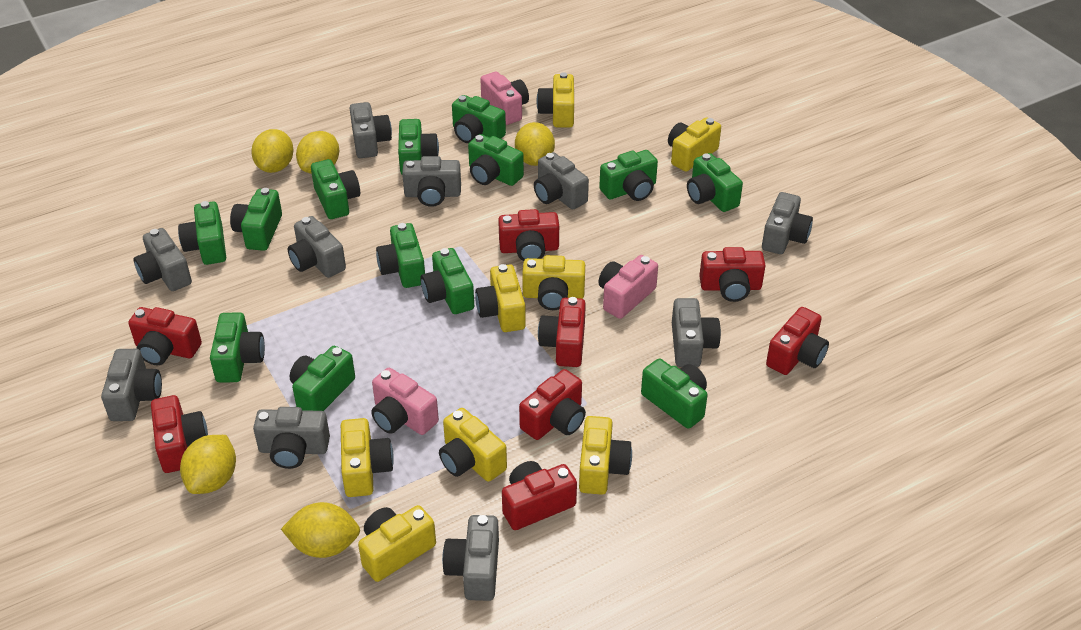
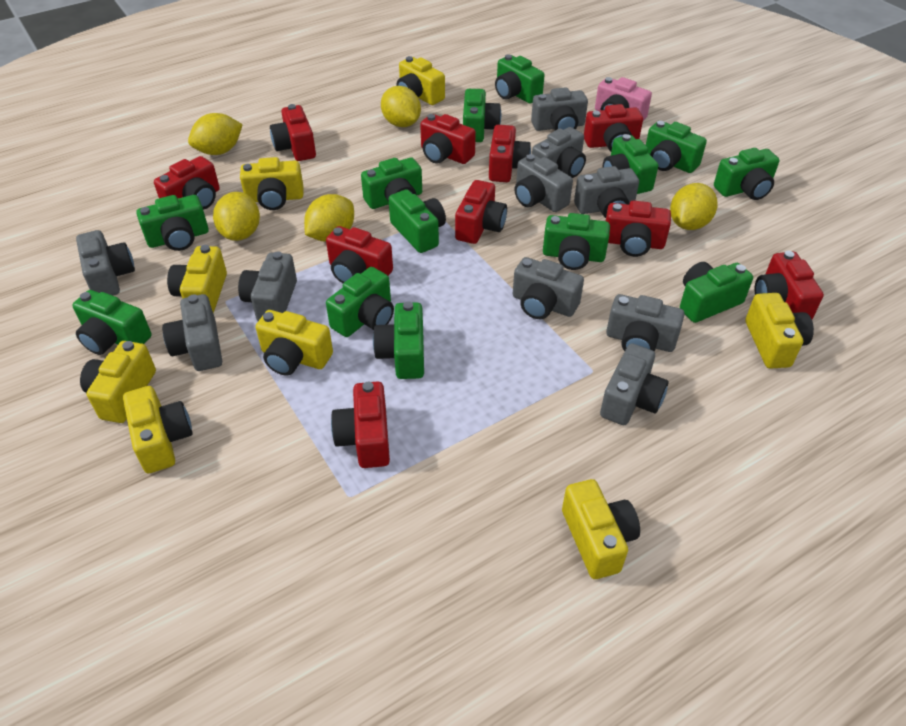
pink camera: 3 -> 1
red camera: 8 -> 10

